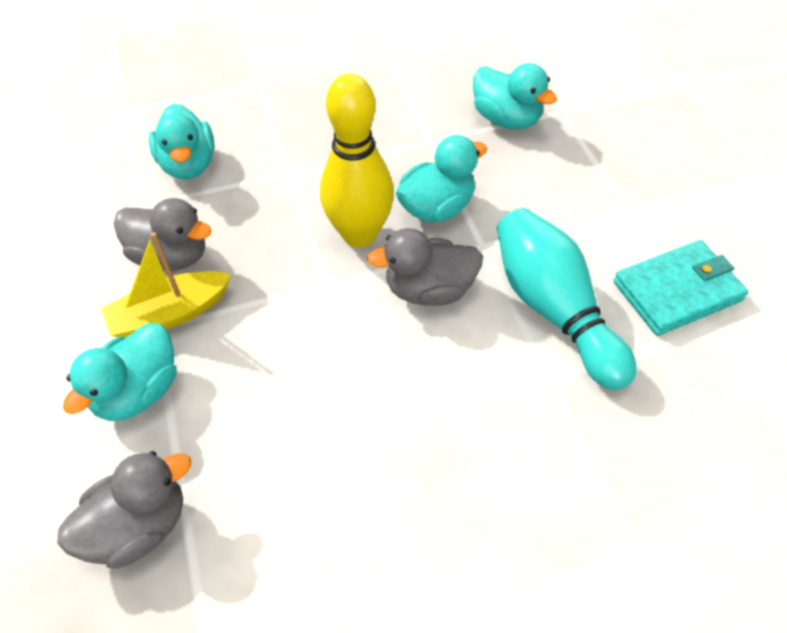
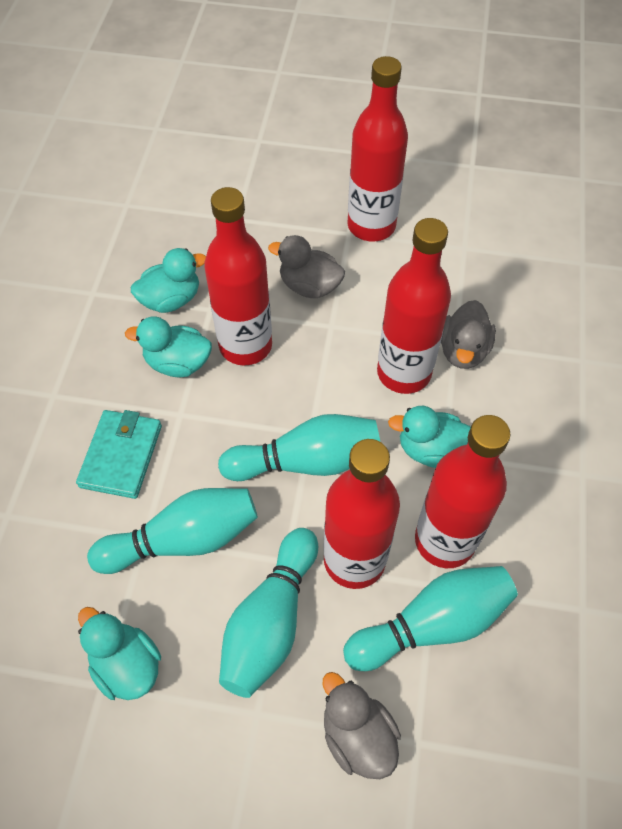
red bottle: 0 -> 5
turquoise bowling pin: 1 -> 4
yellow boat: 1 -> 0
yellow bowling pin: 1 -> 0

